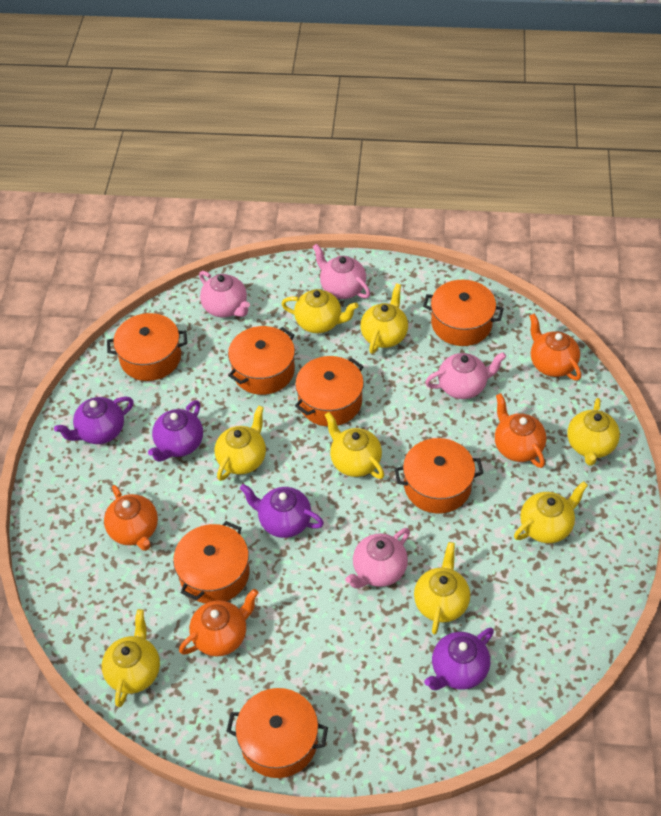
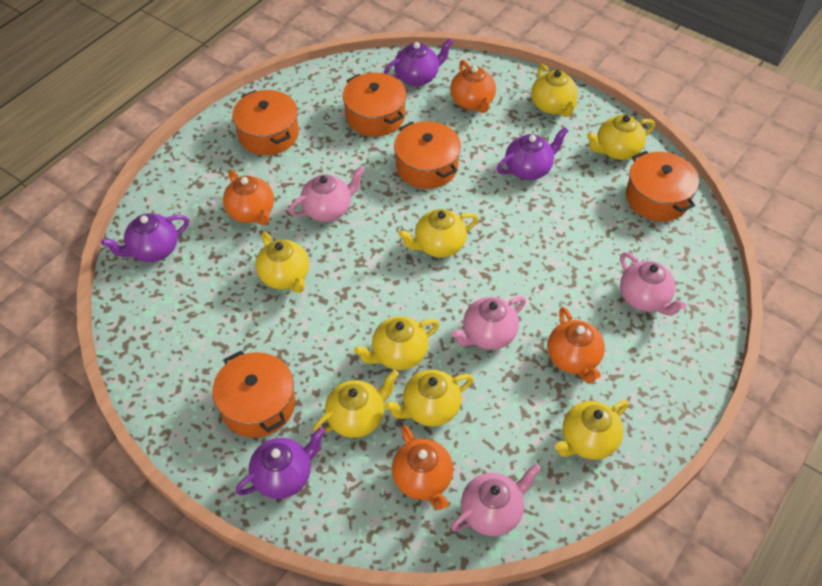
orange pot: 7 -> 5

